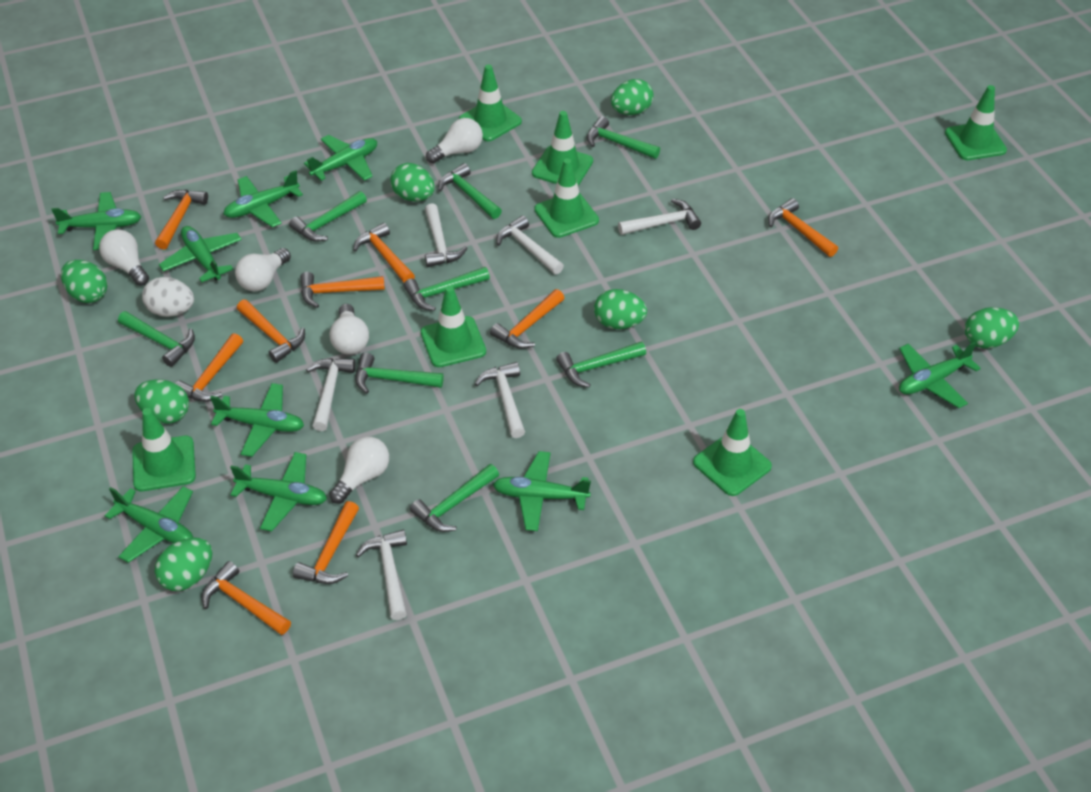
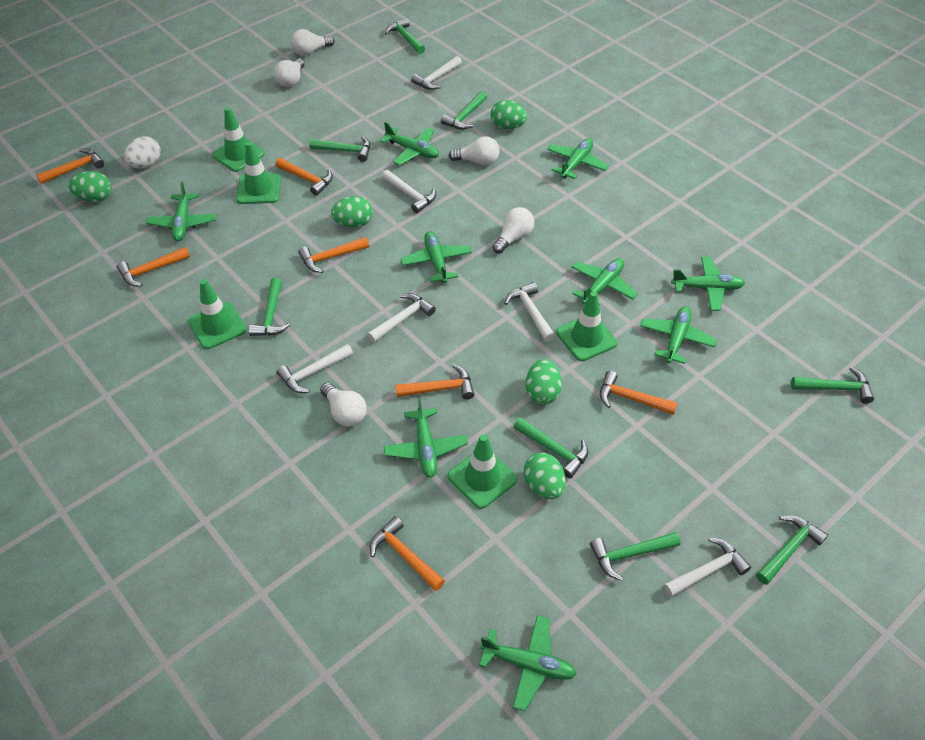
green egg: 7 -> 5
green traffic cone: 7 -> 5
orange hammer: 9 -> 7

